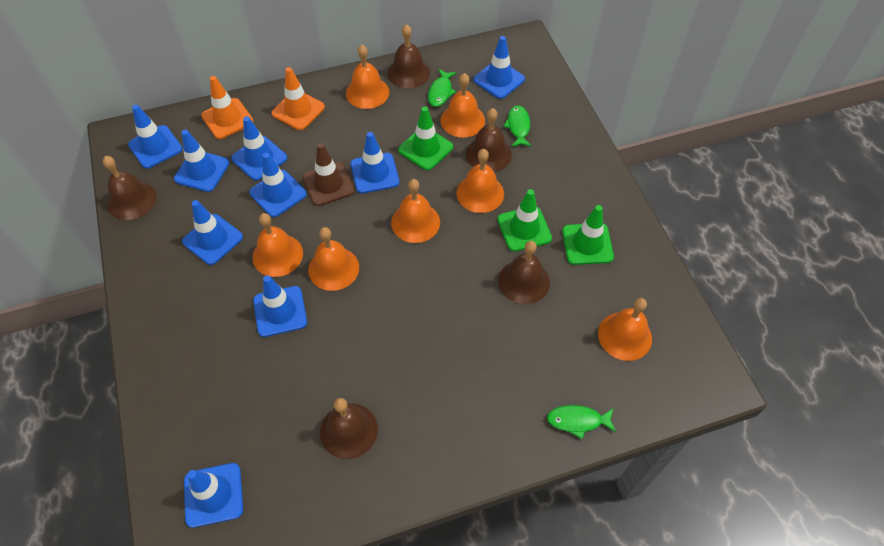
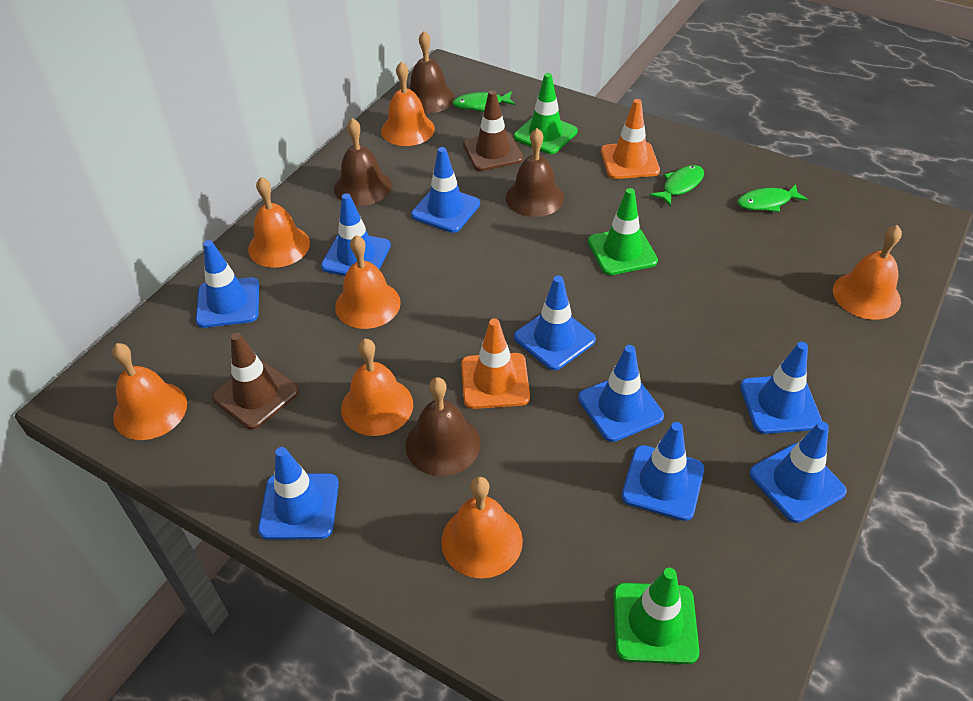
brown bell: 5 -> 4
brown traffic cone: 1 -> 2

